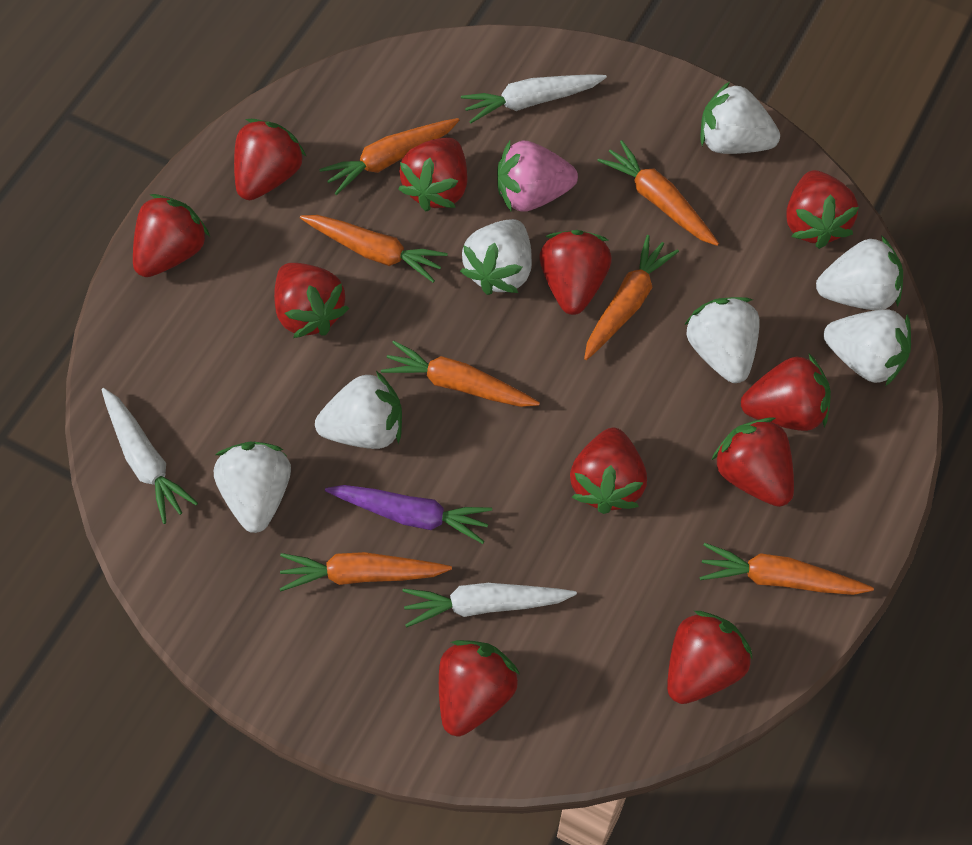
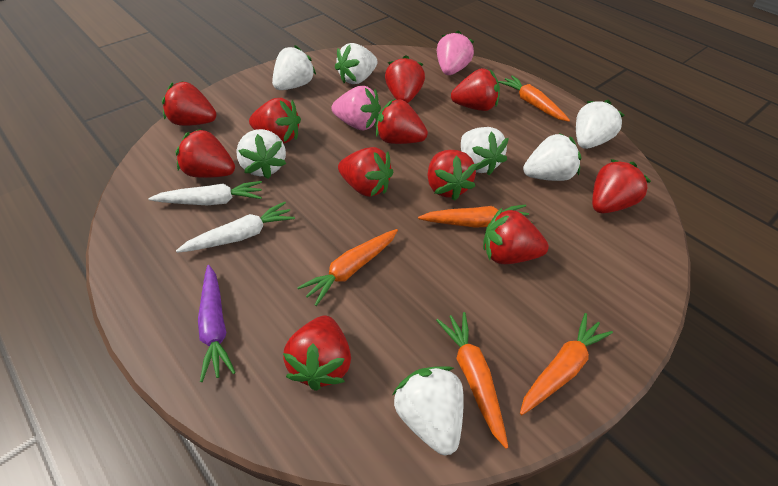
orange carrot: 7 -> 5
pink strawberry: 1 -> 2
white carrot: 3 -> 2

